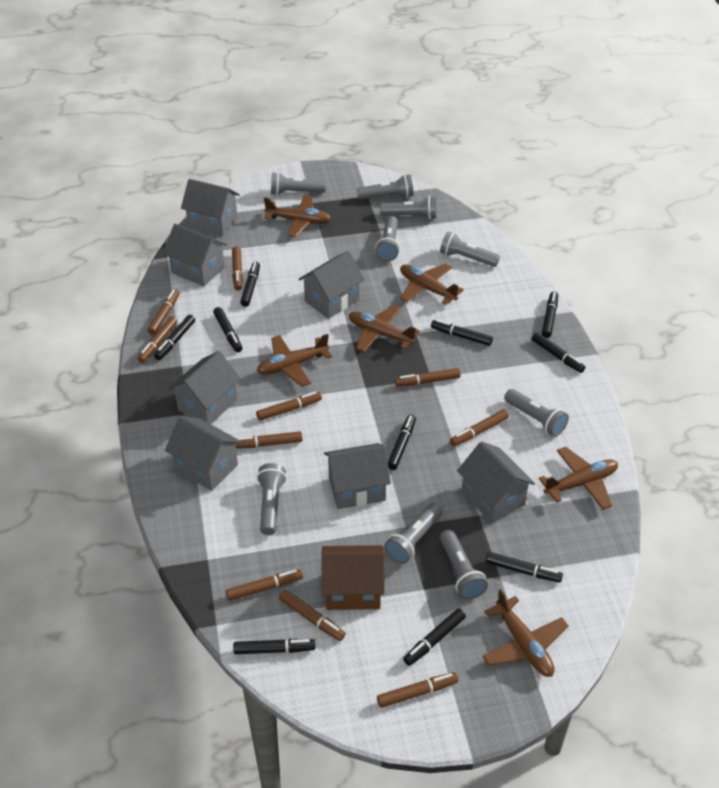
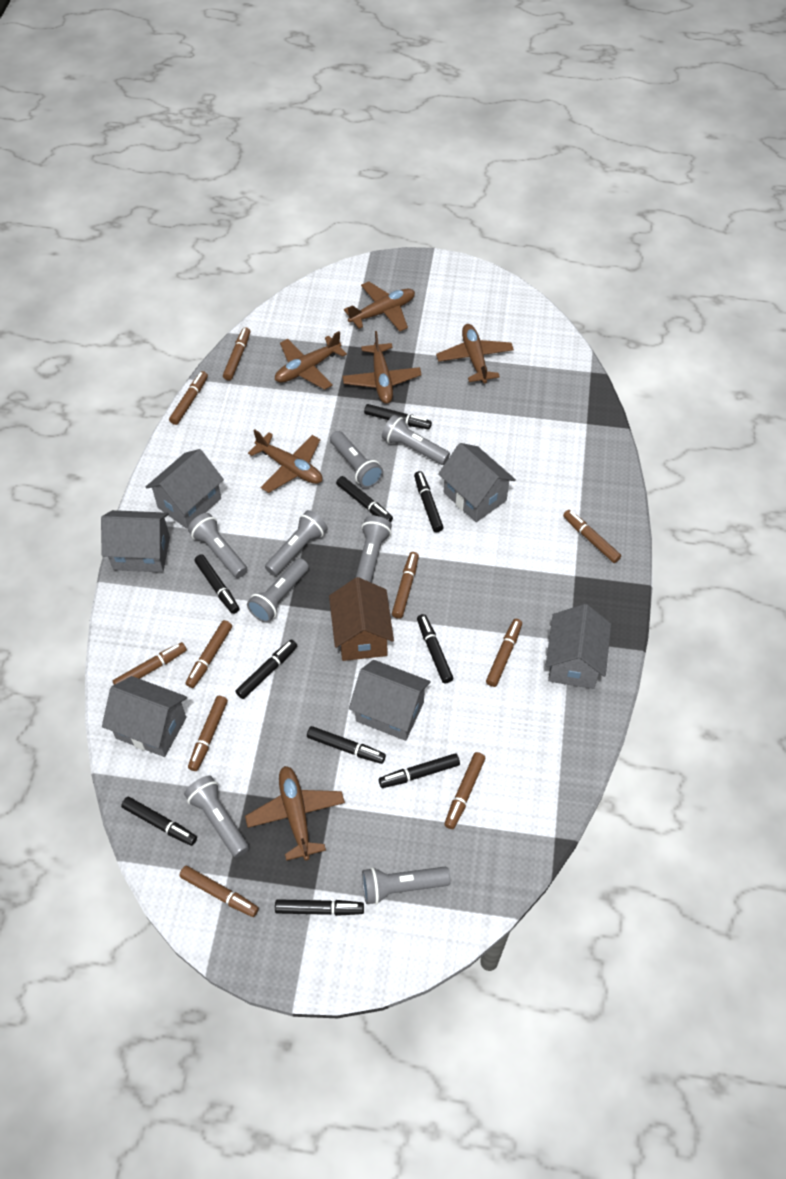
grey flashlight: 9 -> 8
grey house: 7 -> 6

